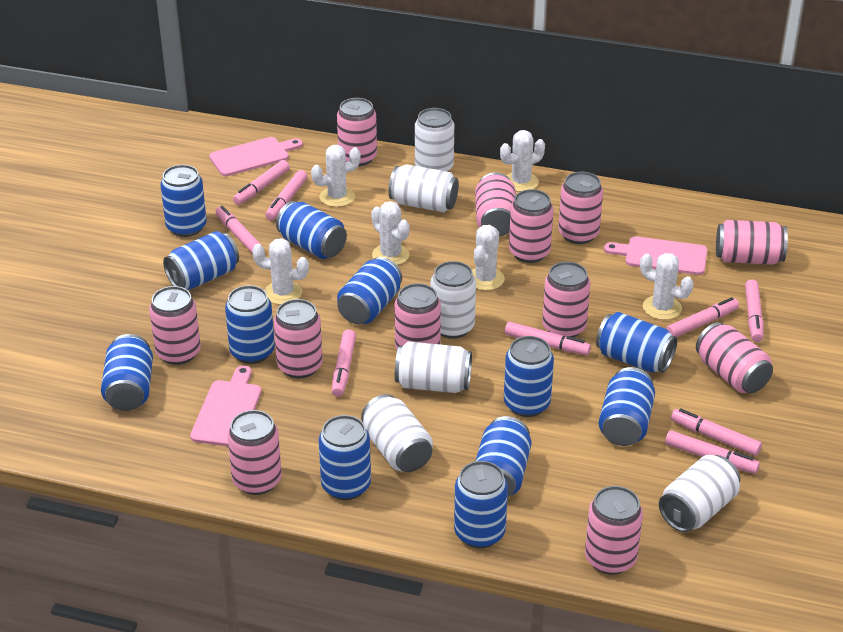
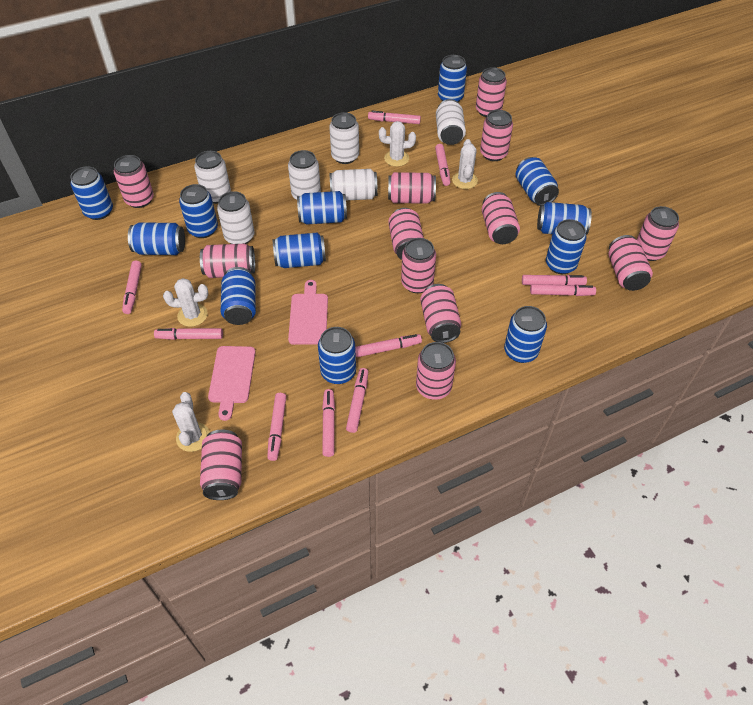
pink can: 12 -> 13
pink cutting board: 3 -> 2
pink marker: 9 -> 10
white cactus: 6 -> 4

